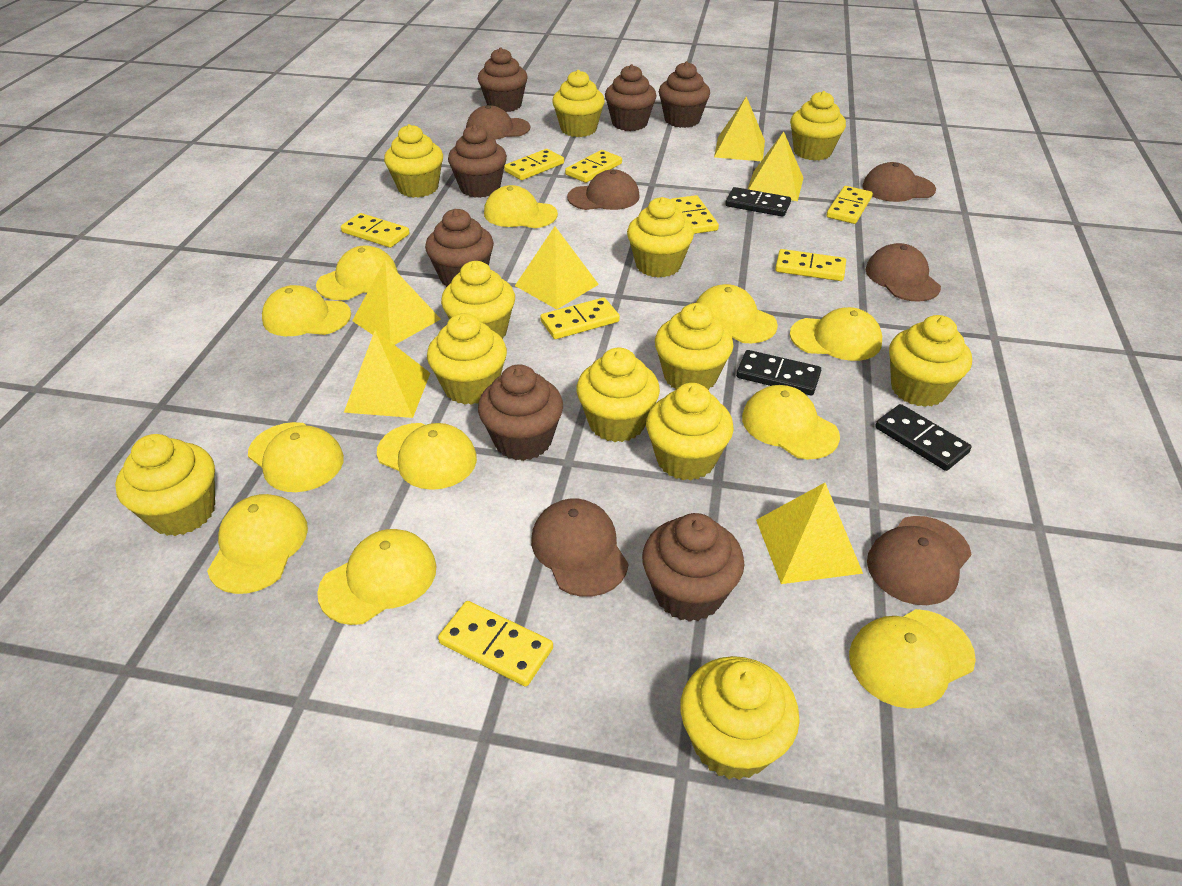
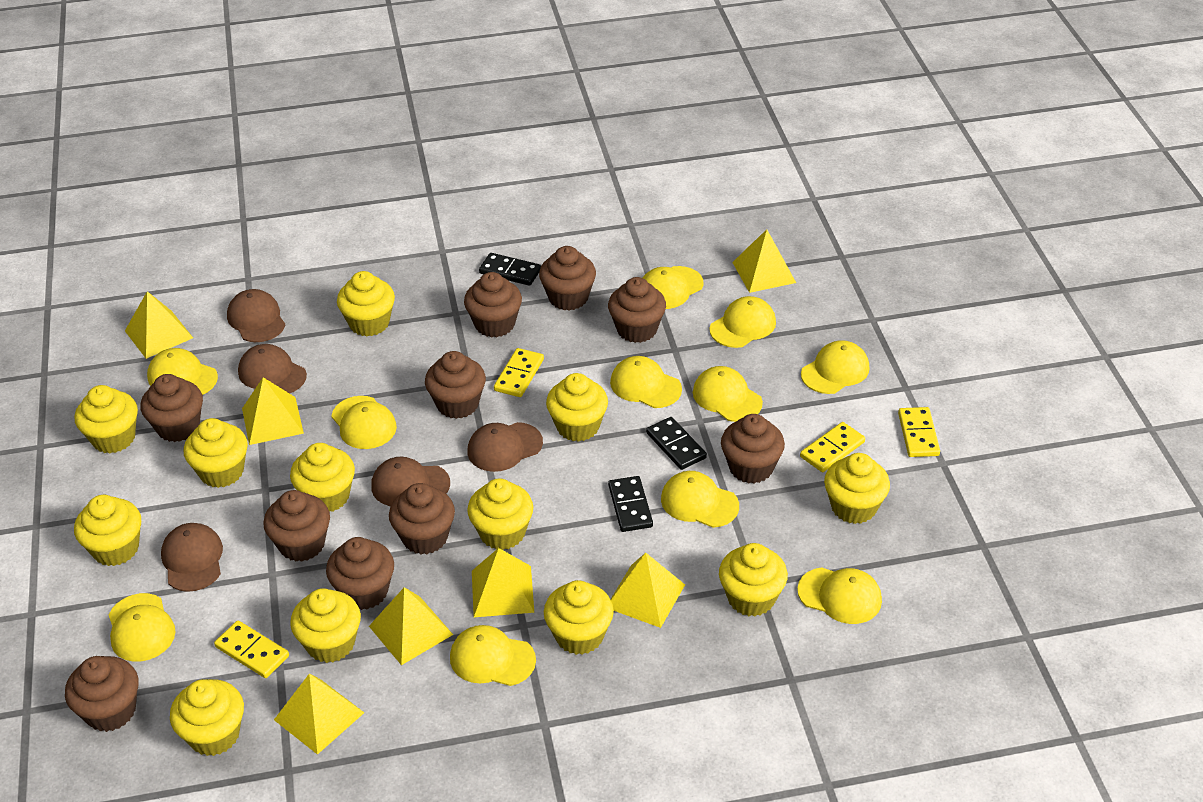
brown cap: 6 -> 5
brown cupcake: 7 -> 10
yellow domino: 8 -> 4
yellow pyramid: 6 -> 7

